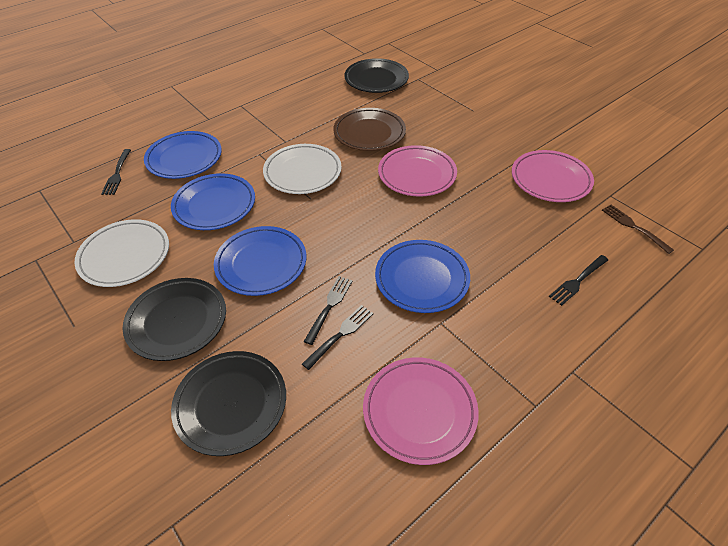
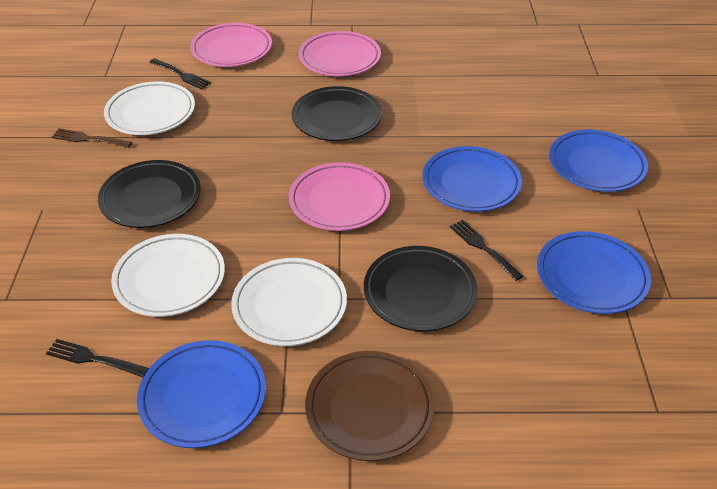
black fork: 4 -> 3
white plate: 2 -> 3

